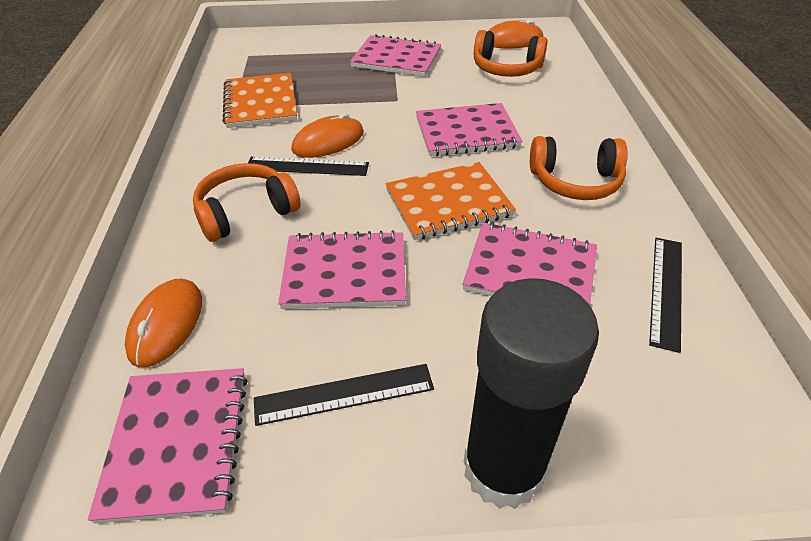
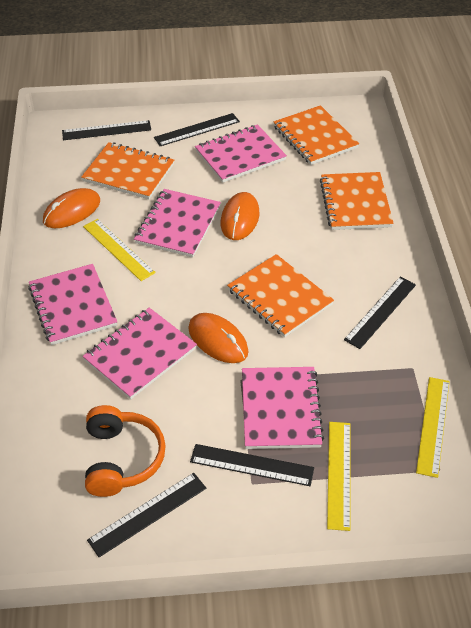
black glue stick: 1 -> 0
black ruler: 3 -> 5
orange headphones: 3 -> 1
orange notebook: 2 -> 4
yellow ruler: 0 -> 3

